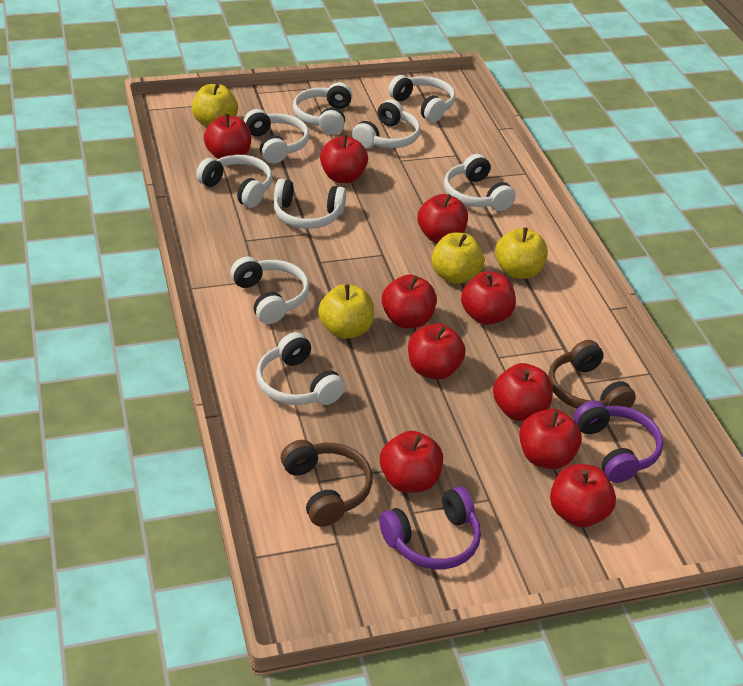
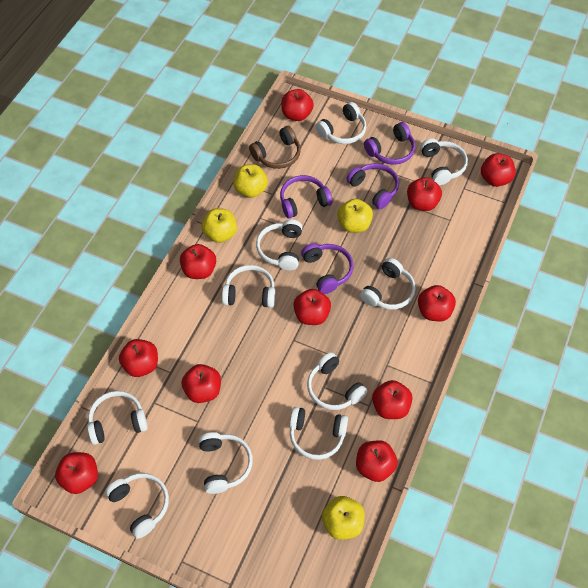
brown headphones: 2 -> 1
purple headphones: 2 -> 4
red apple: 10 -> 11
white headphones: 9 -> 10

